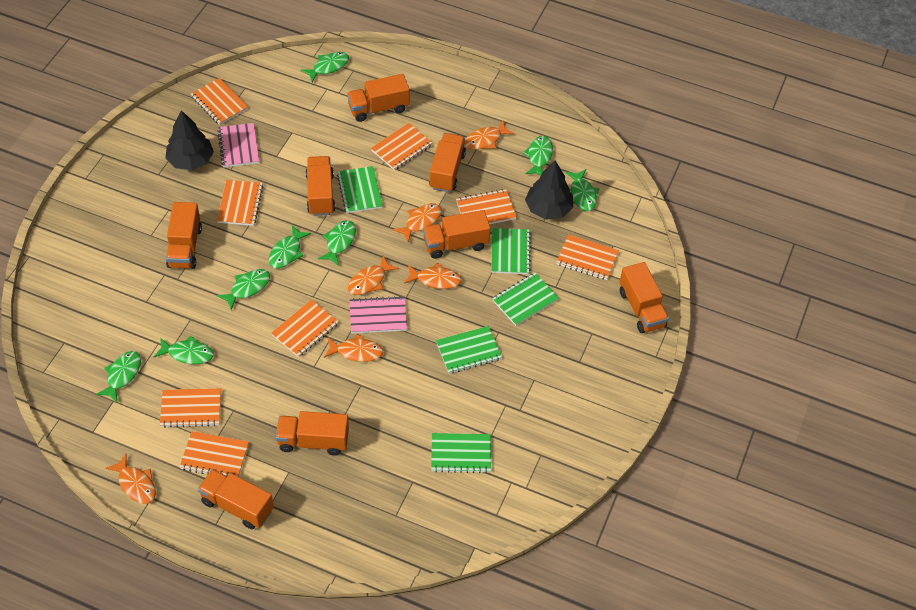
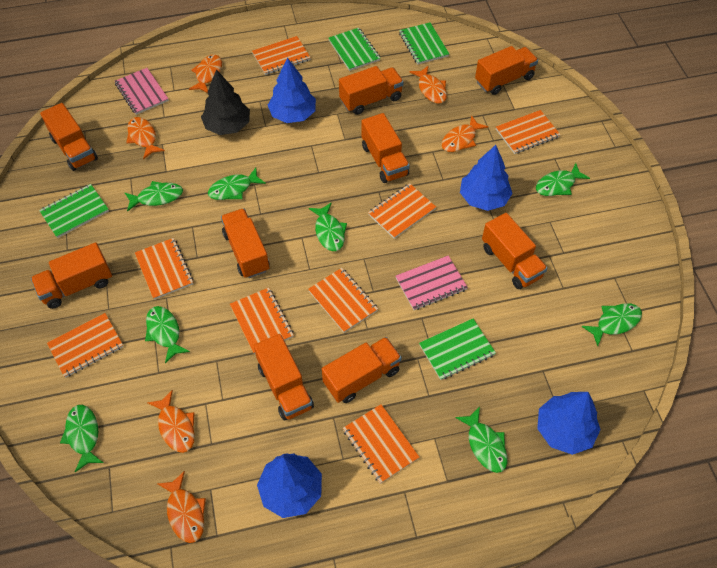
black tree: 2 -> 1
blue tree: 0 -> 4
green notebook: 5 -> 4
orange truck: 8 -> 9

